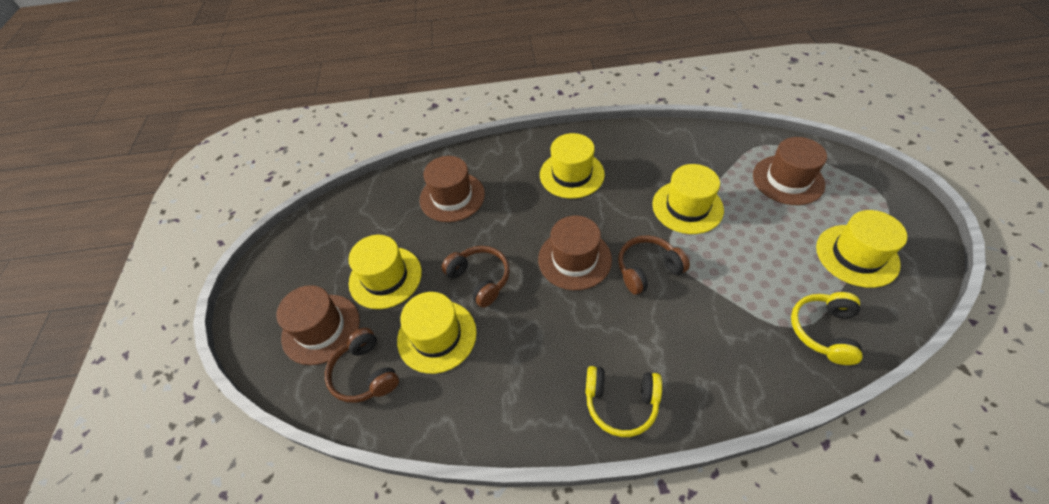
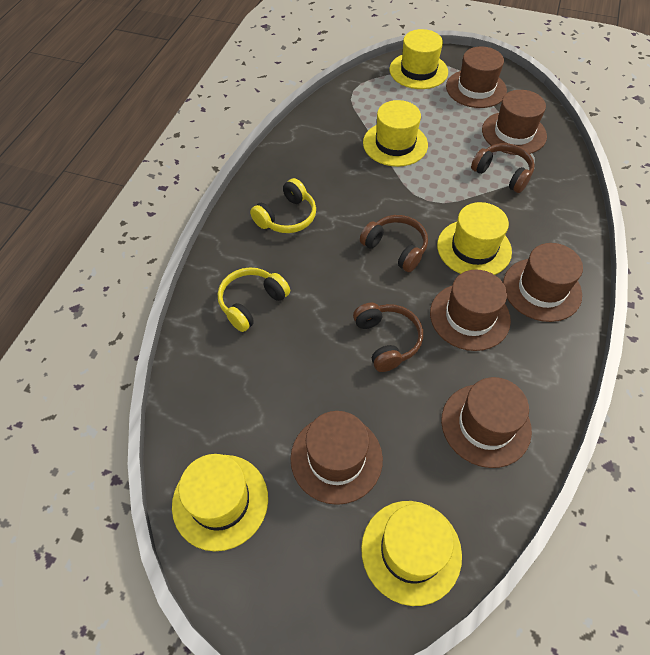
brown hat: 4 -> 6

